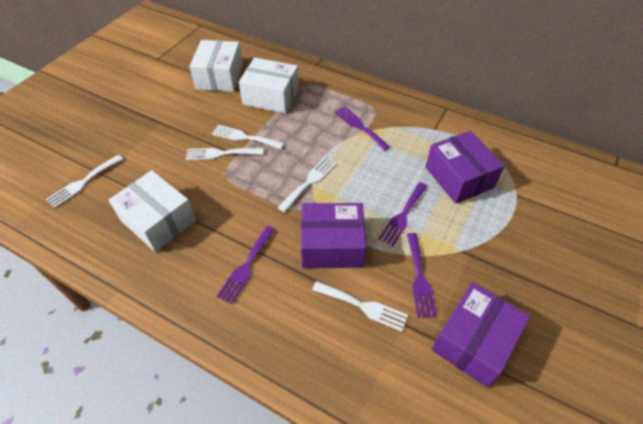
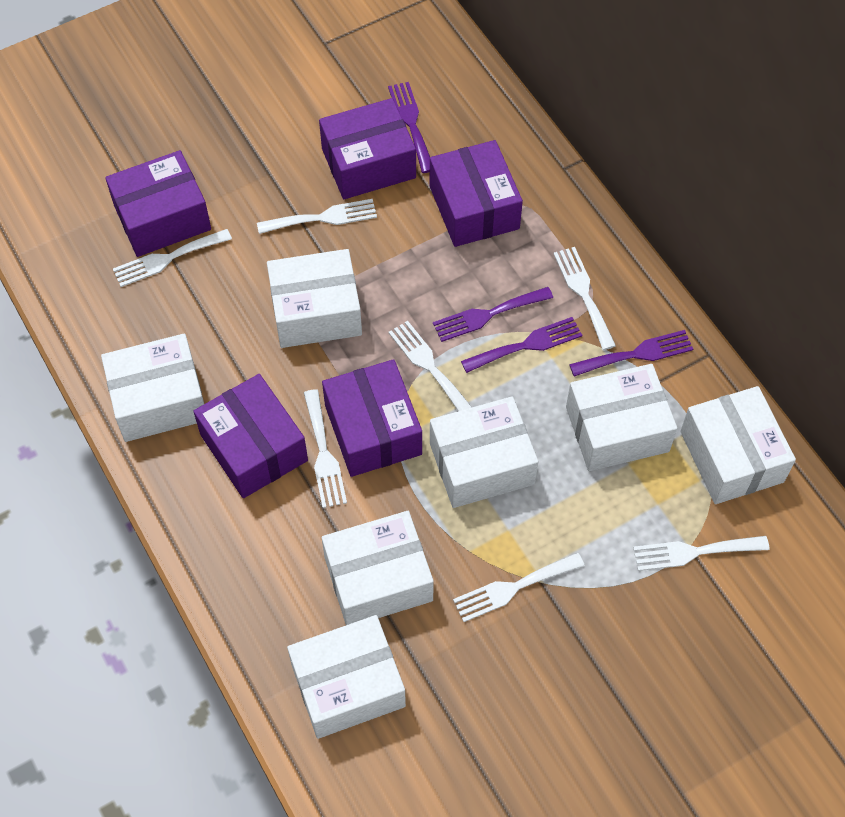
purple box: 3 -> 5
white box: 3 -> 7
white fork: 5 -> 7

